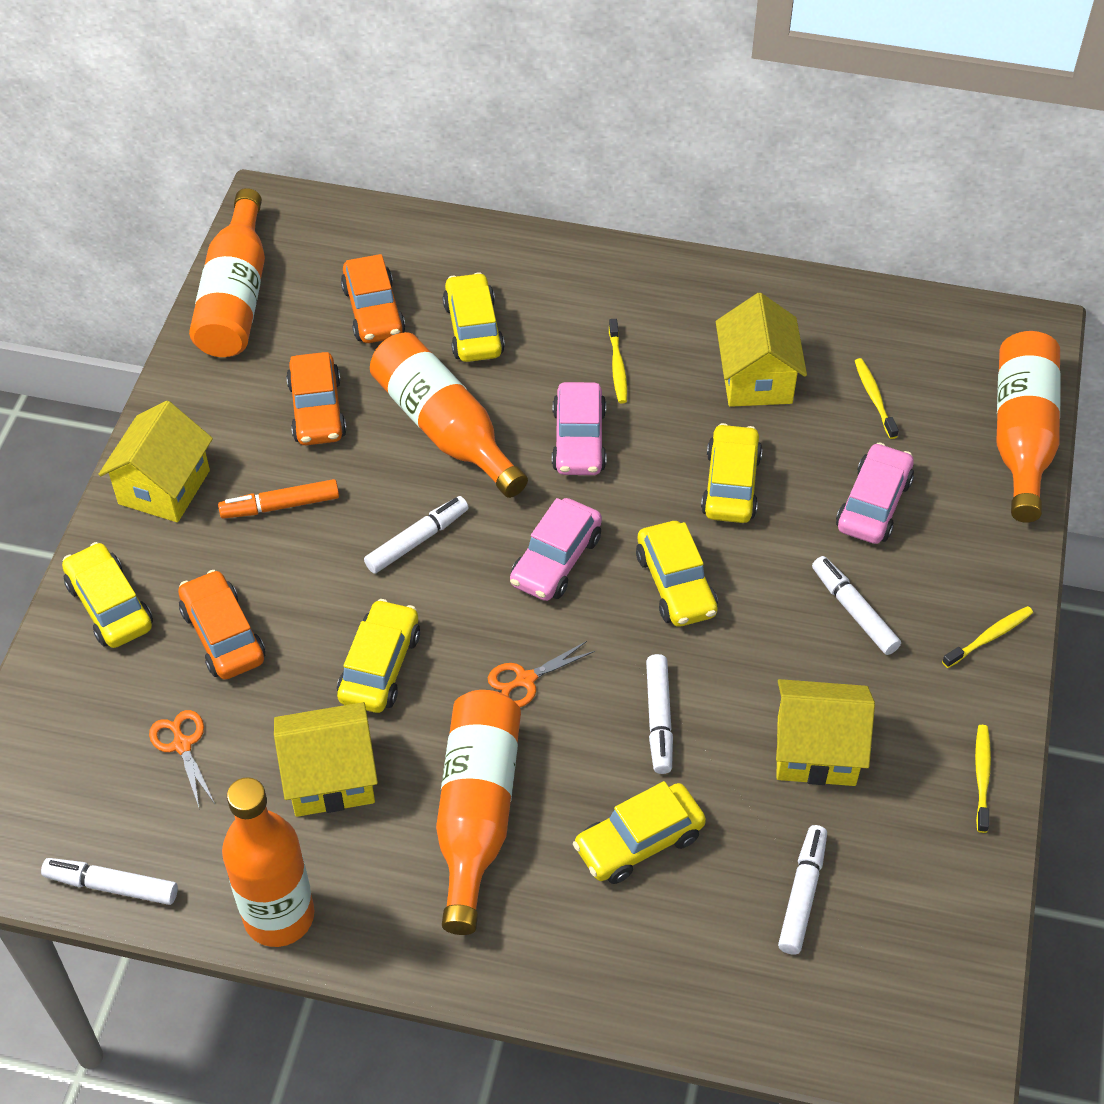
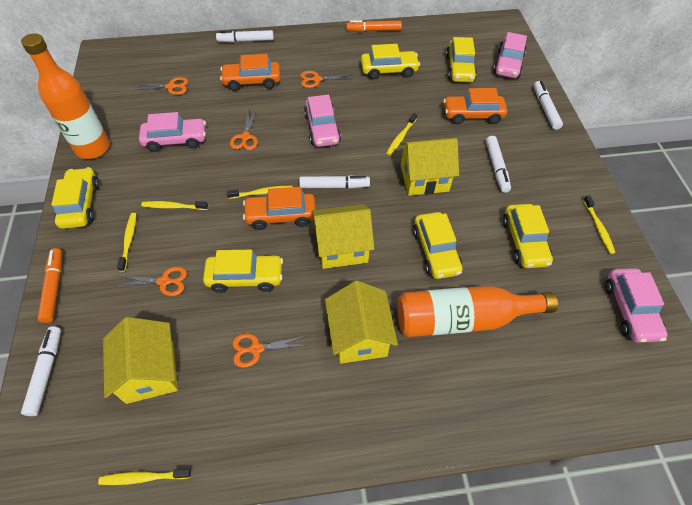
orange bottle: 5 -> 2
orange marker: 1 -> 2
orange scissors: 2 -> 5
pink car: 3 -> 4
yellow toothbrush: 4 -> 6

